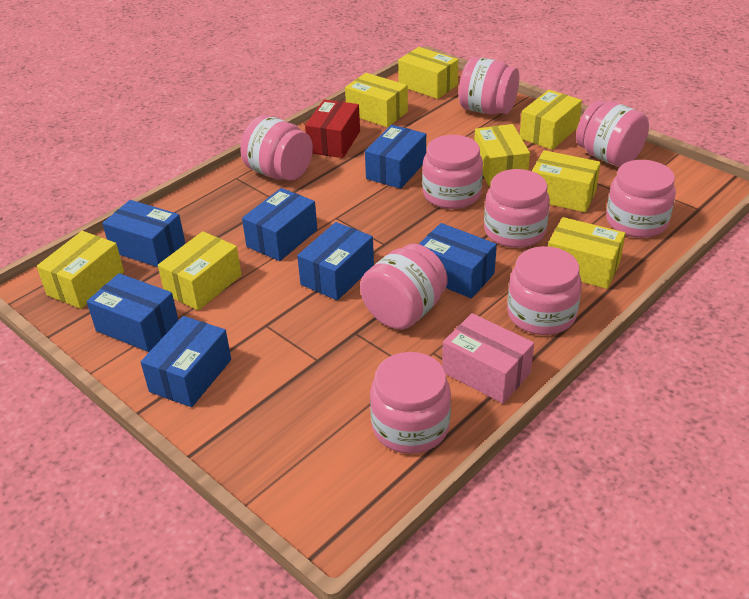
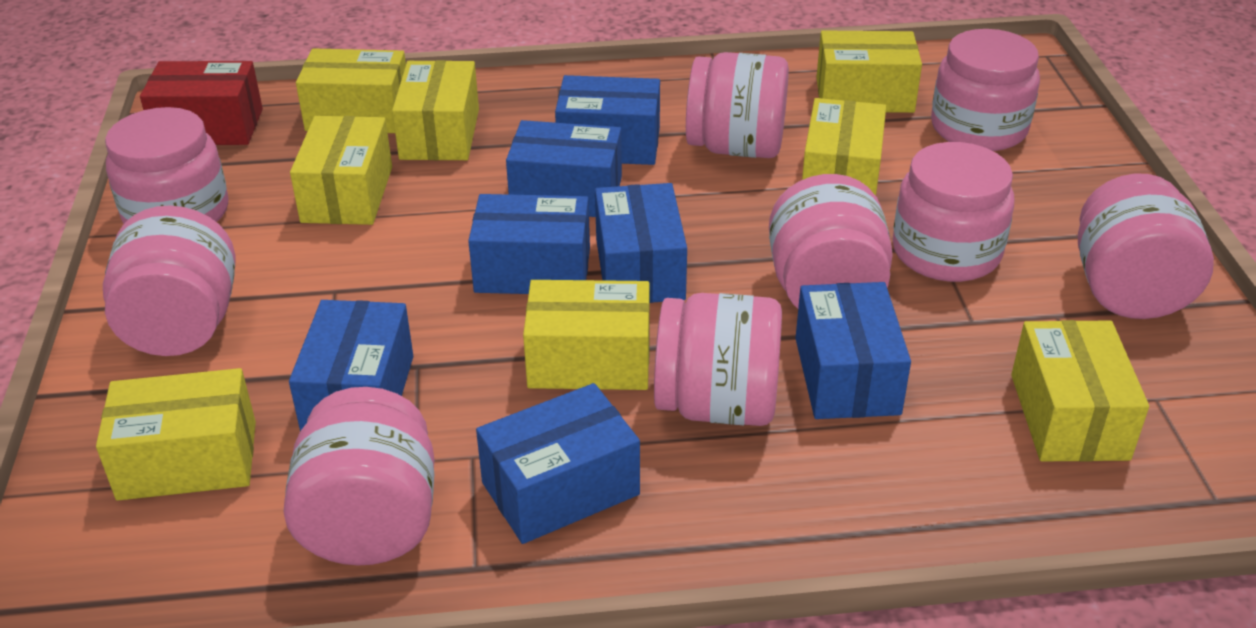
pink box: 1 -> 0

